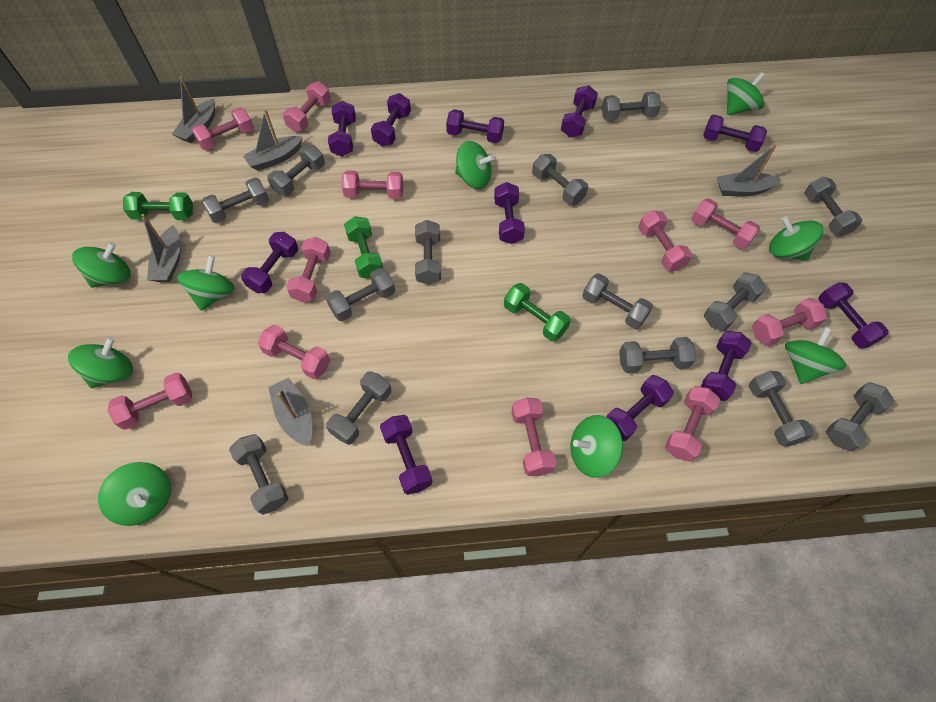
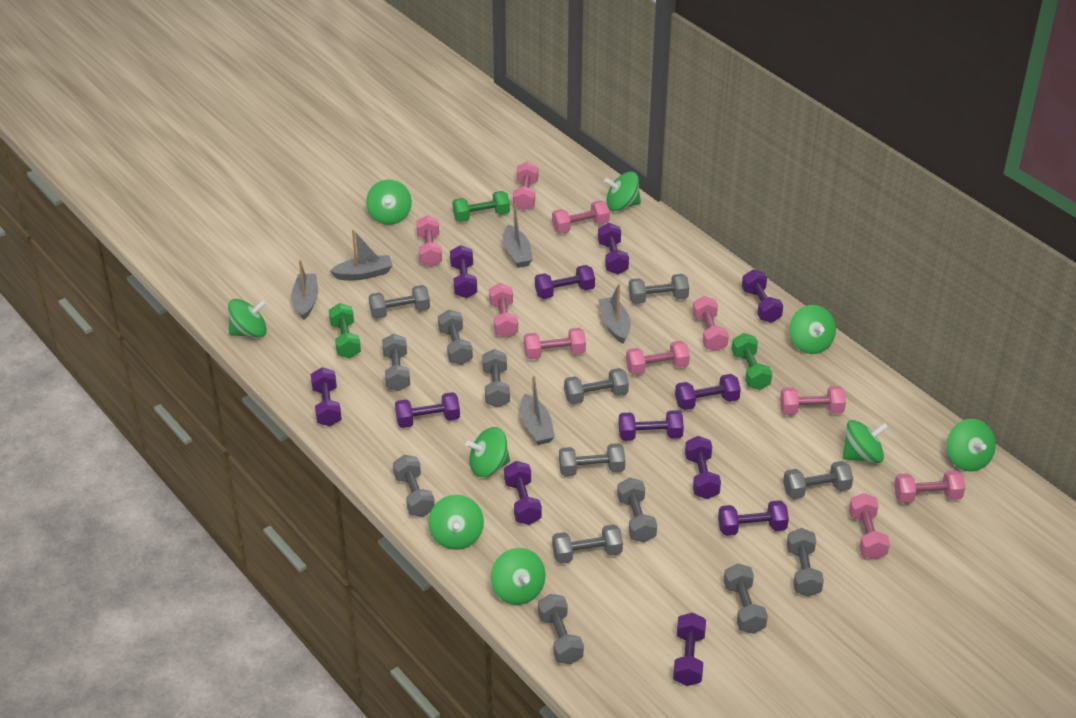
pink dumbbell: 11 -> 10
purple dumbbell: 11 -> 12

